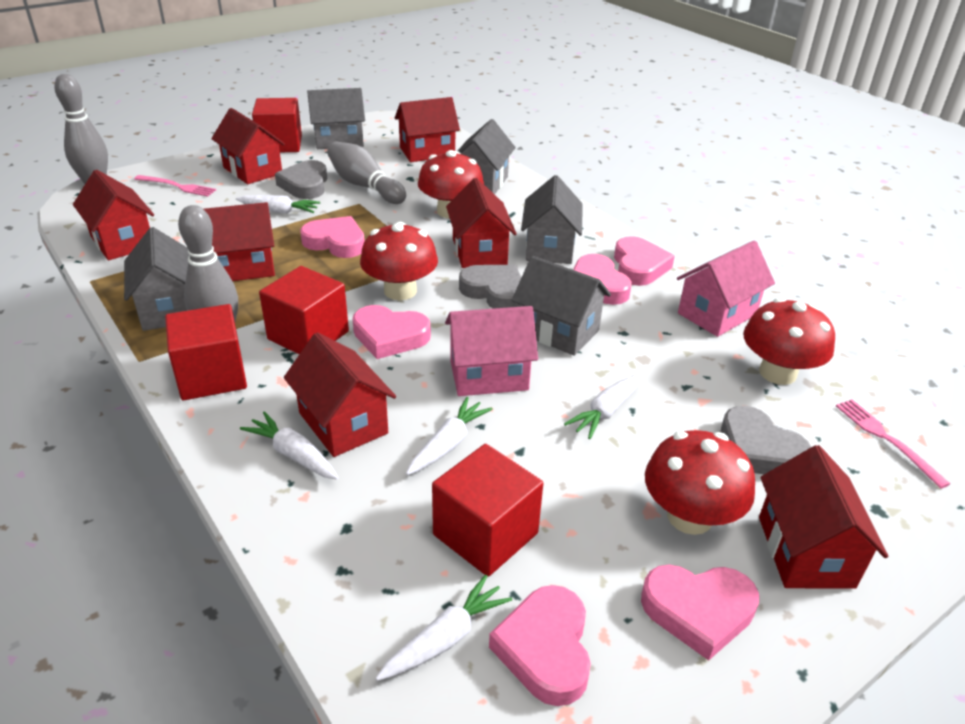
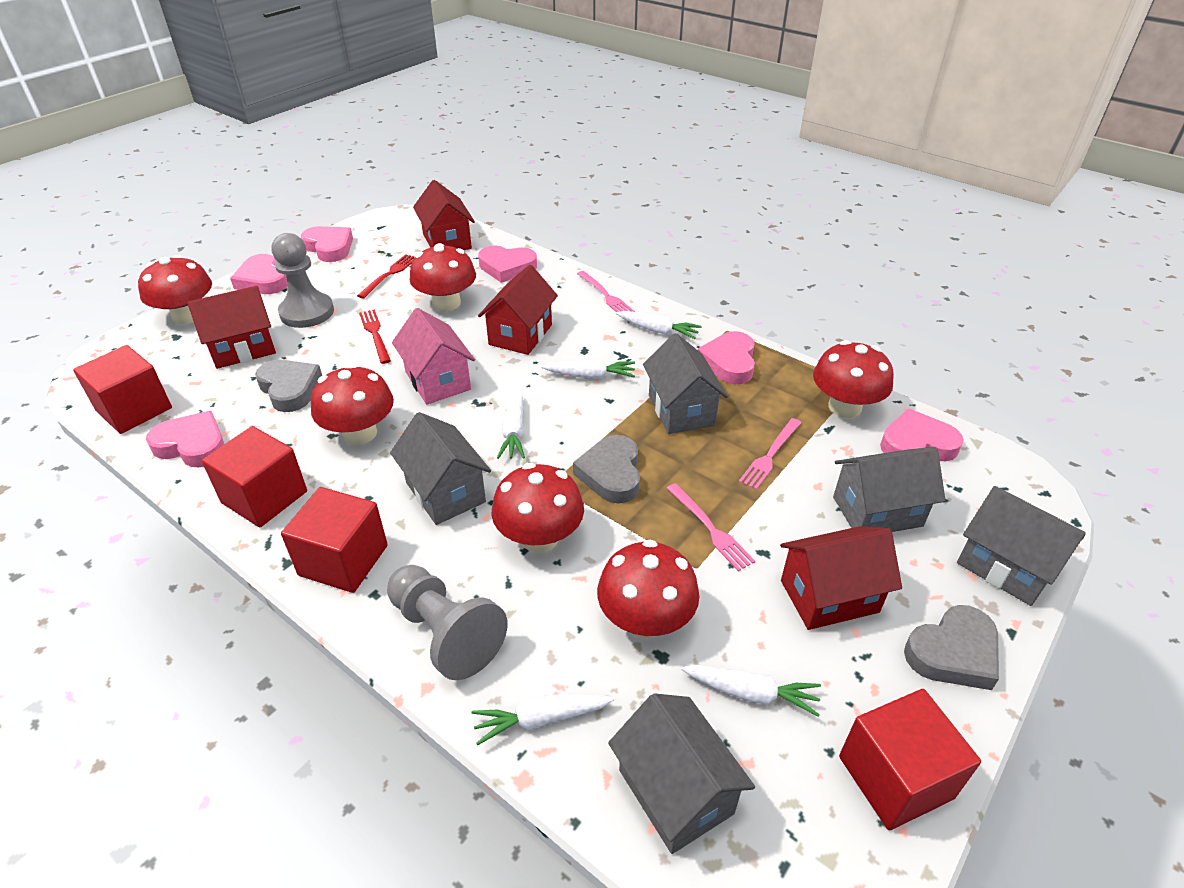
grey bowling pin: 3 -> 0
grey pawn: 0 -> 2
pink fork: 2 -> 3
pink house: 2 -> 1
red fork: 0 -> 2
red house: 7 -> 4
red mushroom: 4 -> 6

